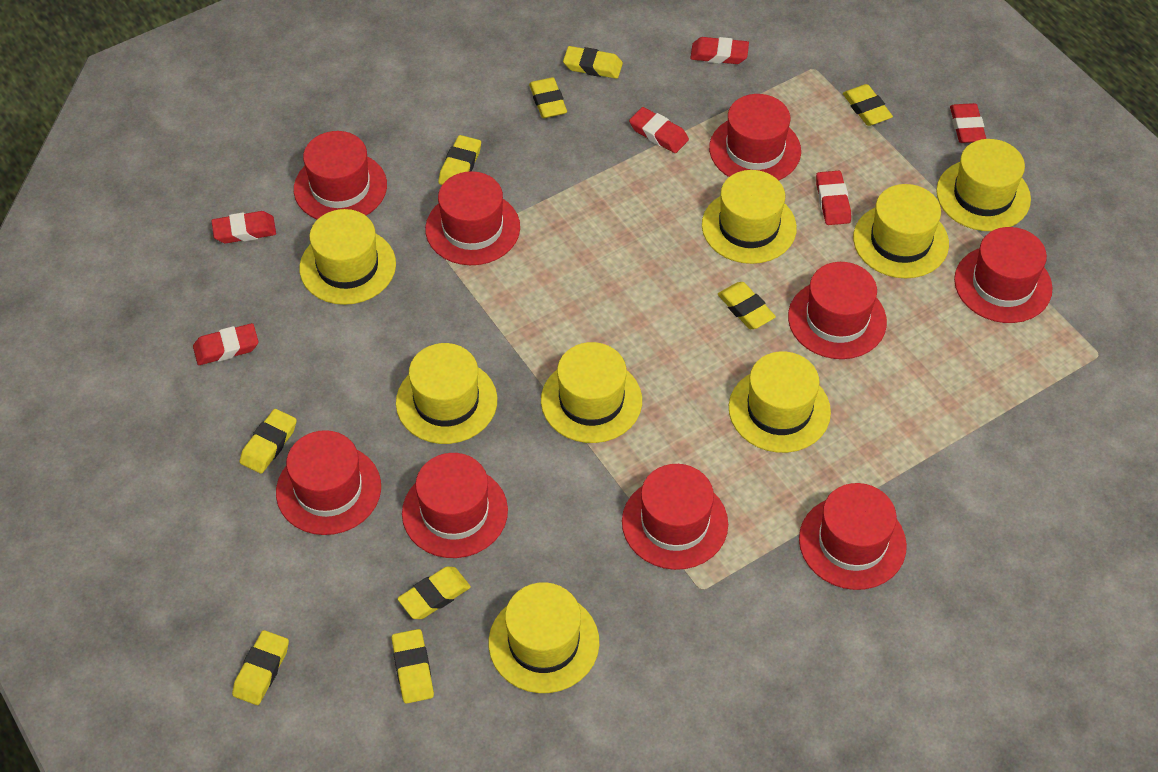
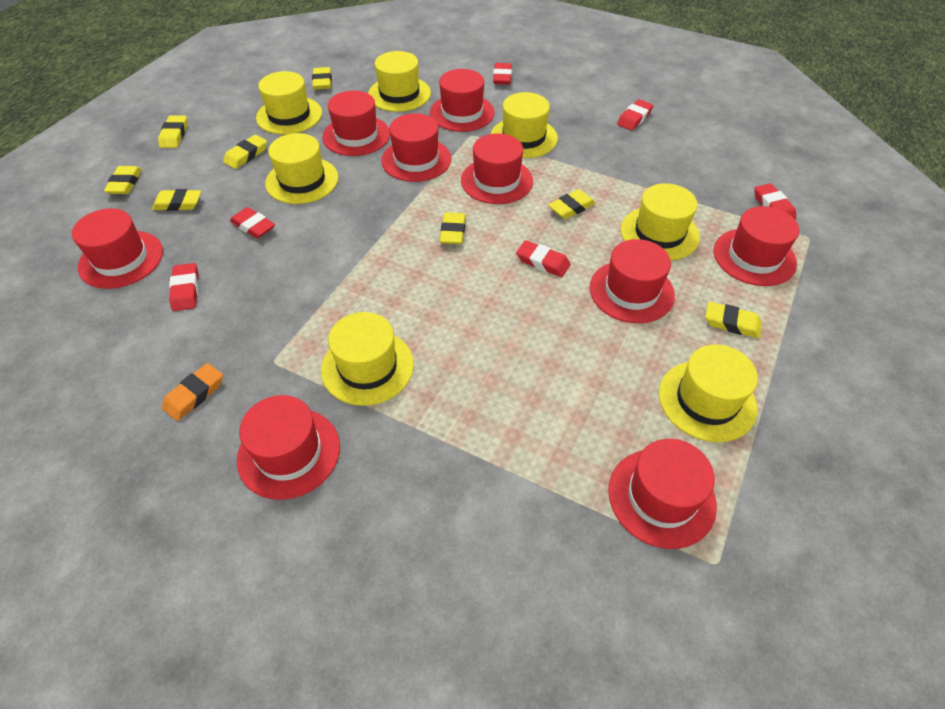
orange eraser: 0 -> 1
yellow eraser: 9 -> 8
yellow hat: 8 -> 7

